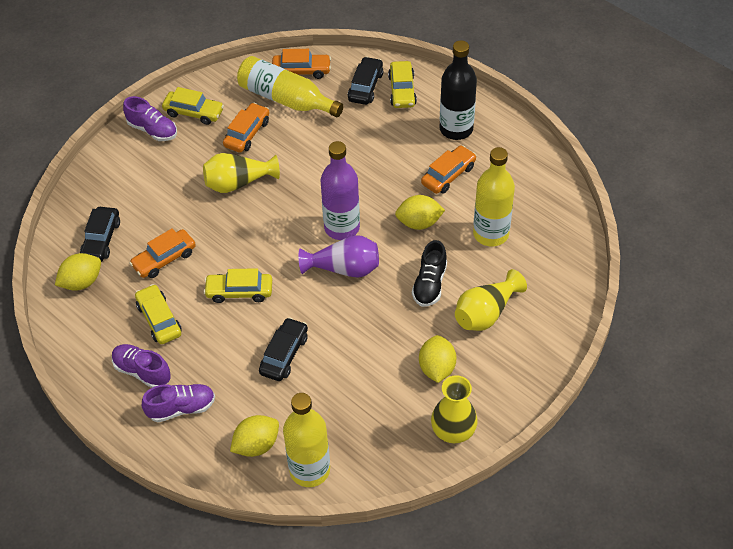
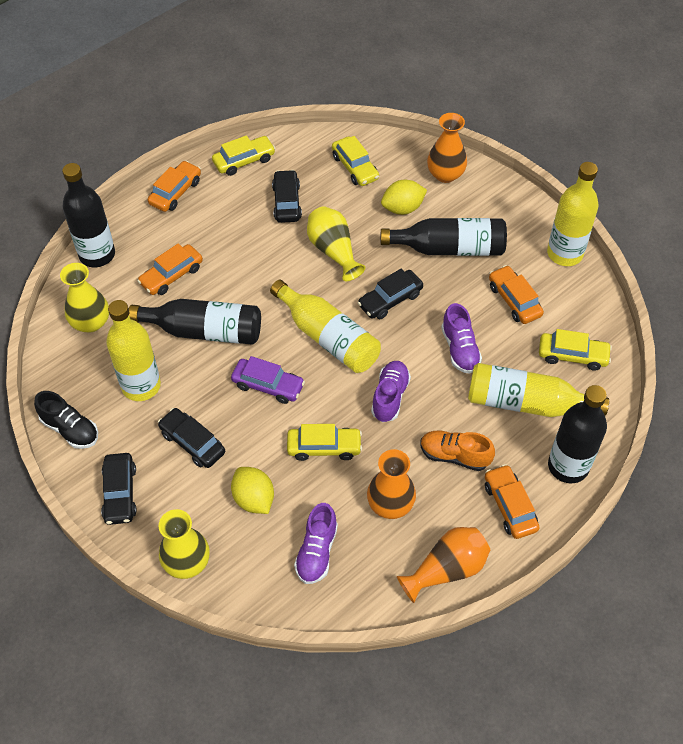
black bottle: 1 -> 4
black car: 3 -> 4
orange shoe: 0 -> 1
orange vase: 0 -> 3
purple bottle: 1 -> 0
purple car: 0 -> 1
purple vase: 1 -> 0
yellow bottle: 3 -> 4
yellow lemon: 4 -> 2

